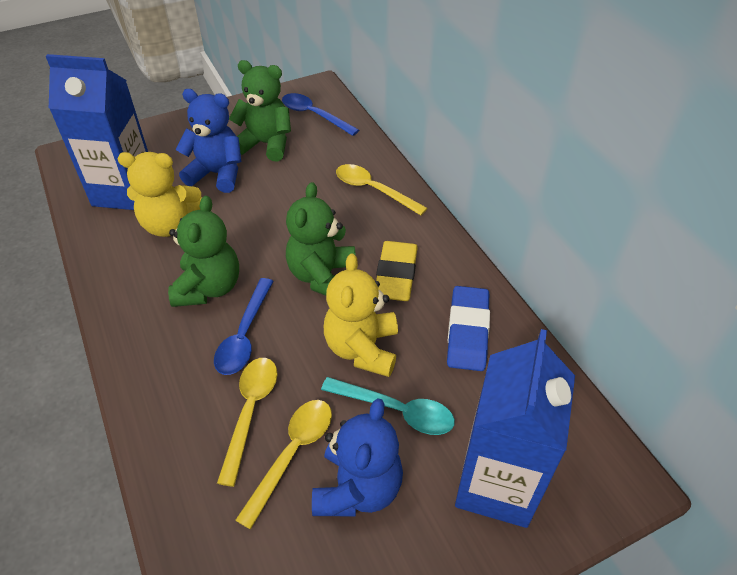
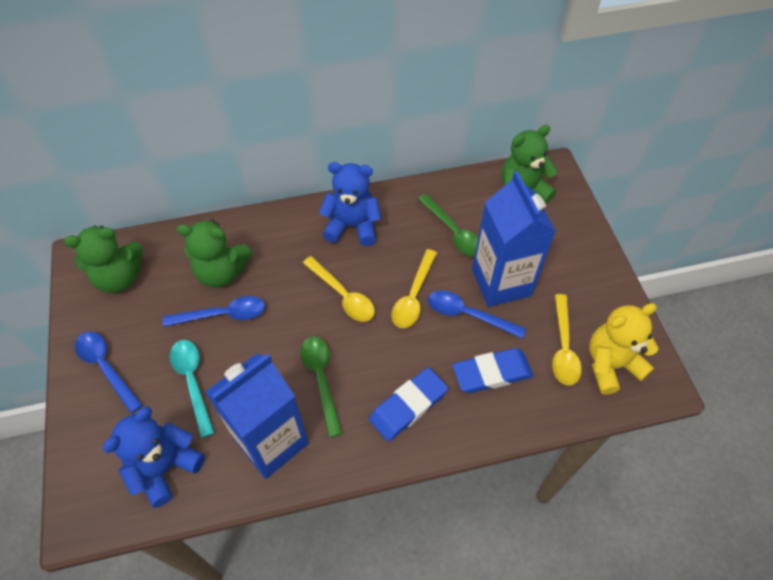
blue eraser: 1 -> 2
blue spoon: 2 -> 3
green spoon: 0 -> 2
yellow eraser: 1 -> 0
yellow teddy bear: 2 -> 1

